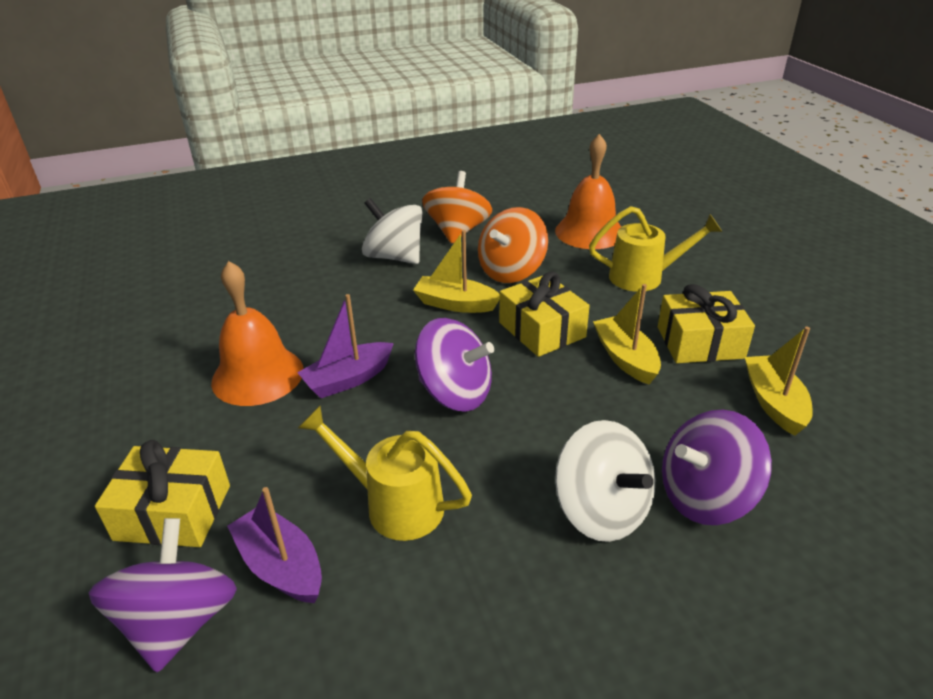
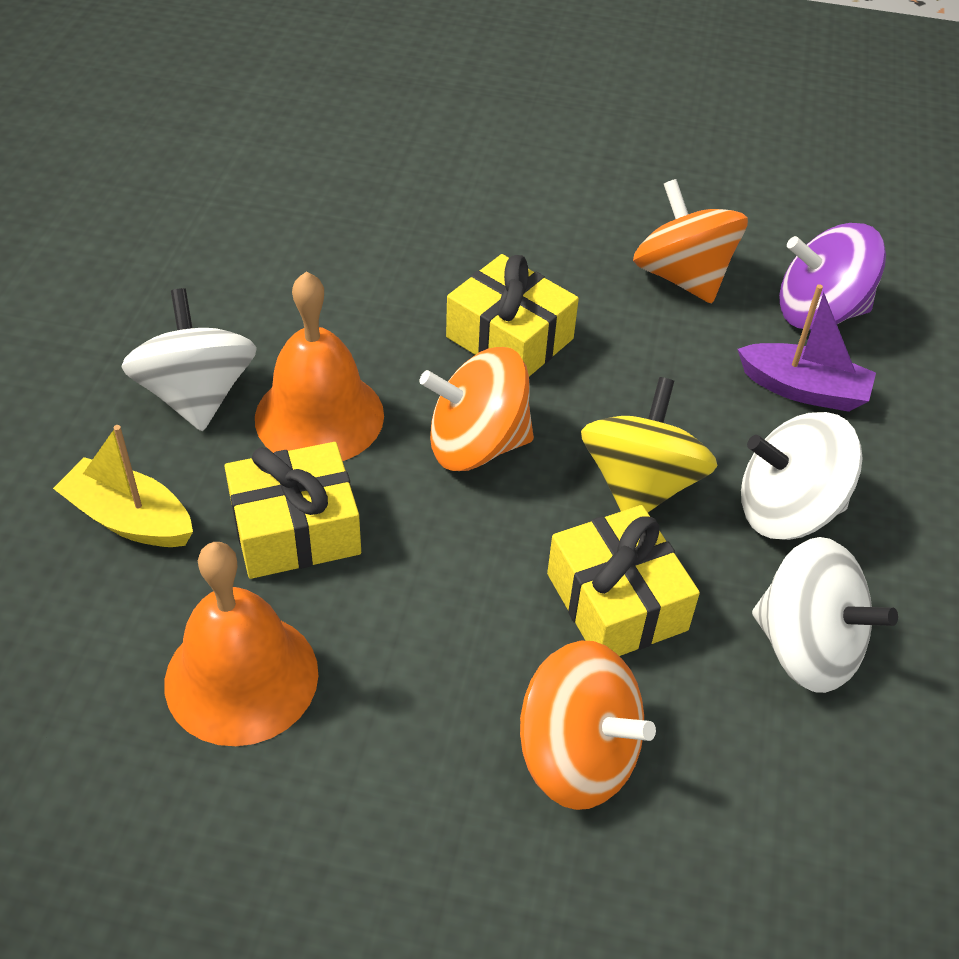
orange spinning top: 2 -> 3
purple boat: 2 -> 1
purple spinning top: 3 -> 1
white spinning top: 2 -> 3
yellow boat: 3 -> 1
yellow spinning top: 0 -> 1
yellow watering can: 2 -> 0

